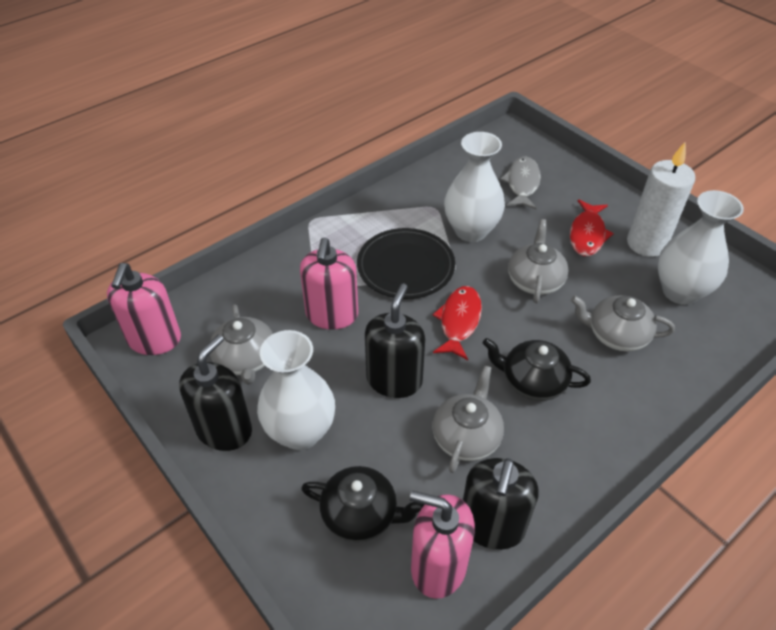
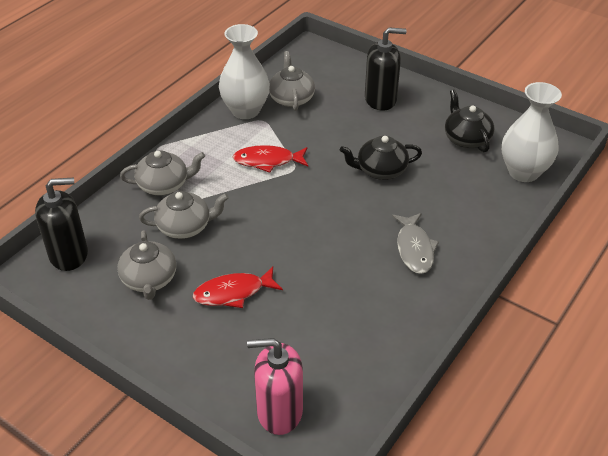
black plate: 1 -> 0
black soap dispenser: 3 -> 2
pink soap dispenser: 3 -> 1
white candle: 1 -> 0
white vase: 3 -> 2

